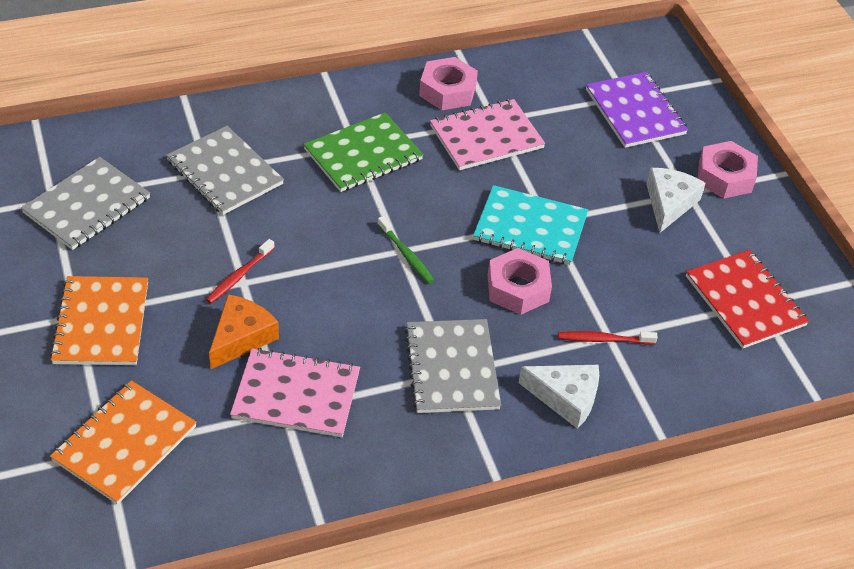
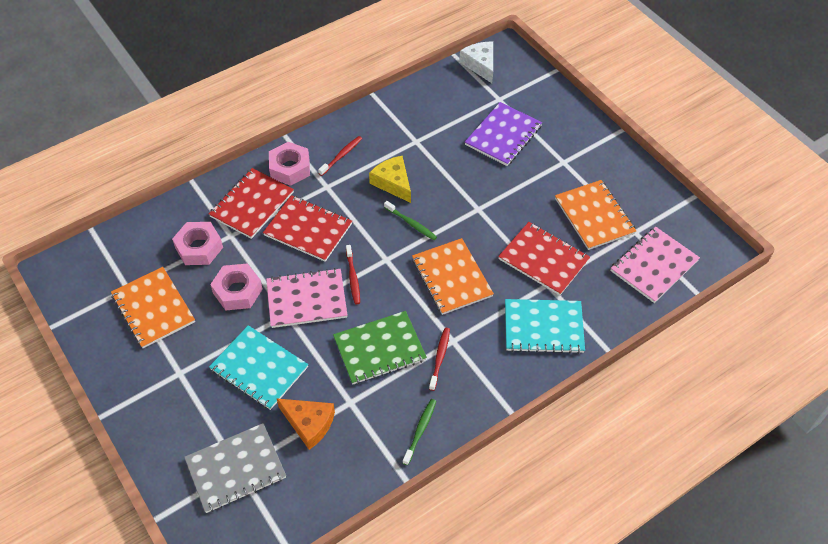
green toothbrush: 1 -> 2
grey notebook: 3 -> 1
orange notebook: 2 -> 3
red notebook: 1 -> 3
red toothbrush: 2 -> 3
turquoise notebook: 1 -> 2
white cheese: 2 -> 1
yellow cheese: 0 -> 1

